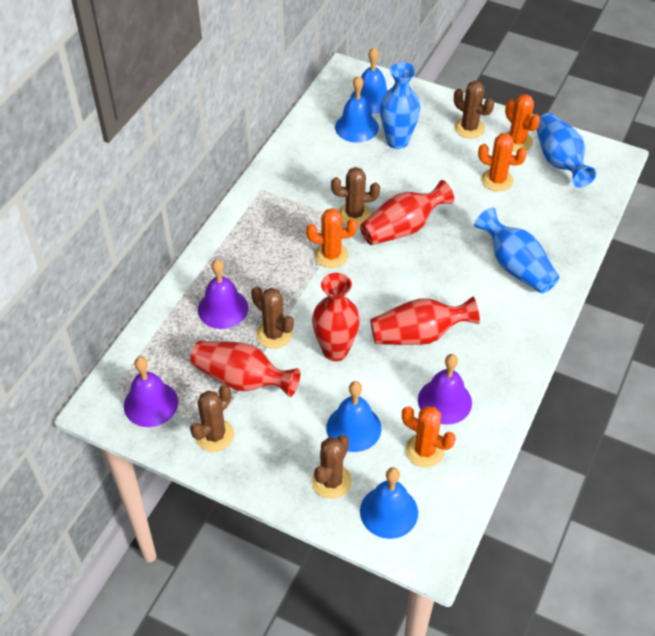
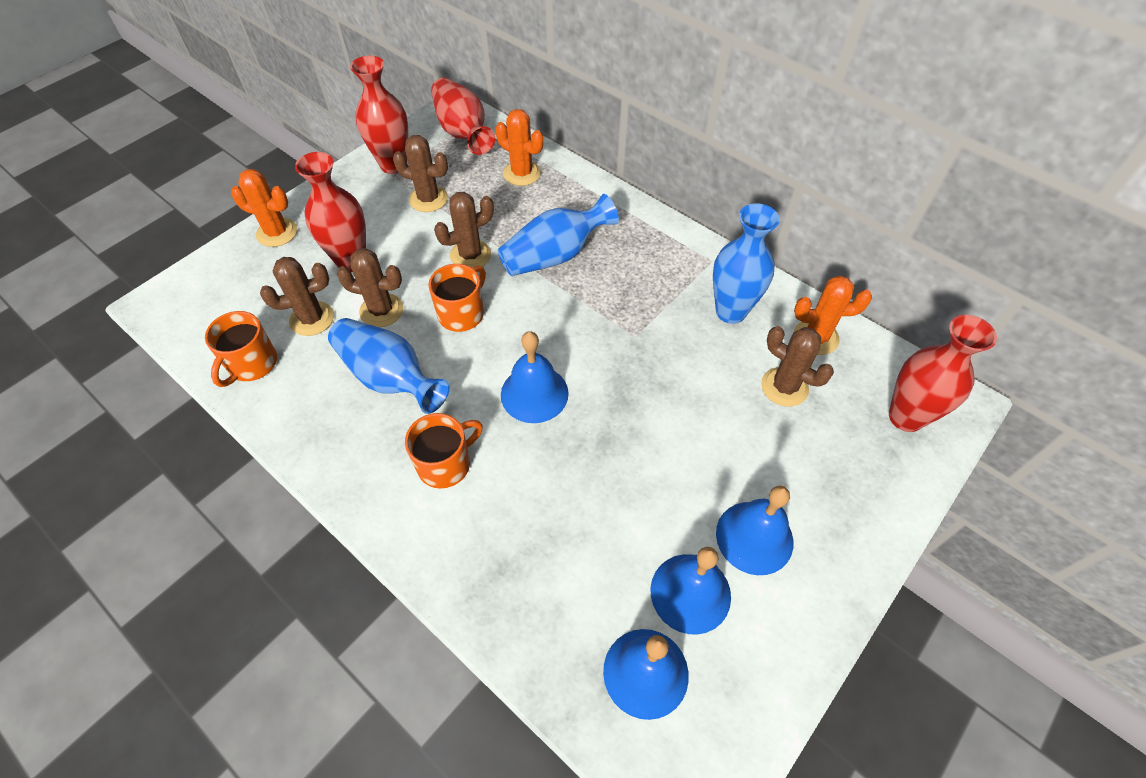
orange cactus: 4 -> 3
orange mug: 0 -> 3
purple bell: 3 -> 0

